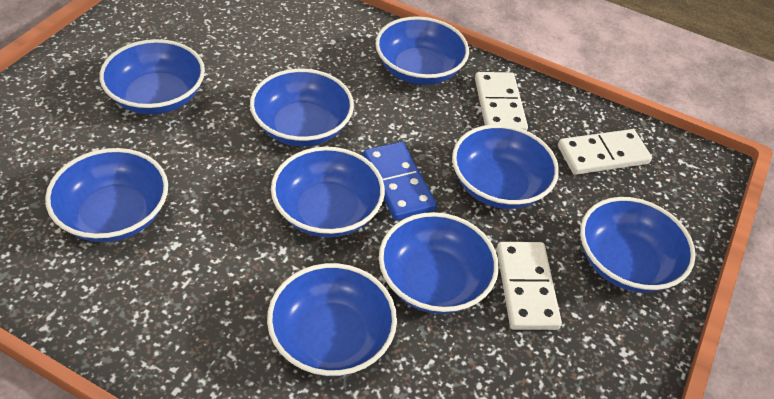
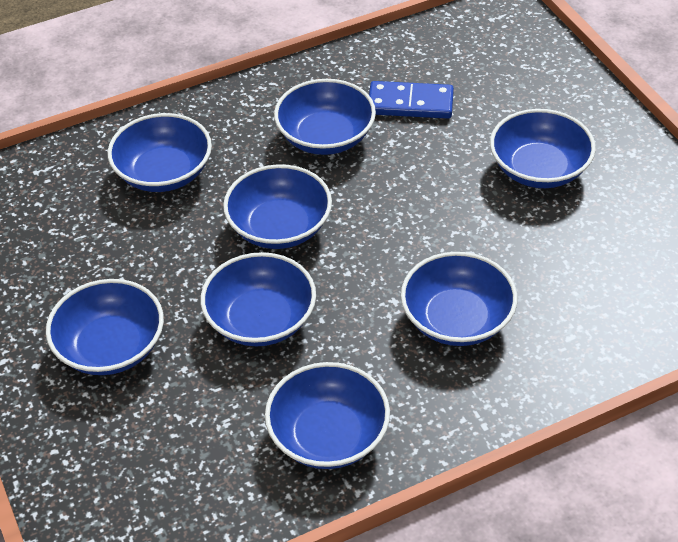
blue bowl: 9 -> 8
white domino: 3 -> 0

